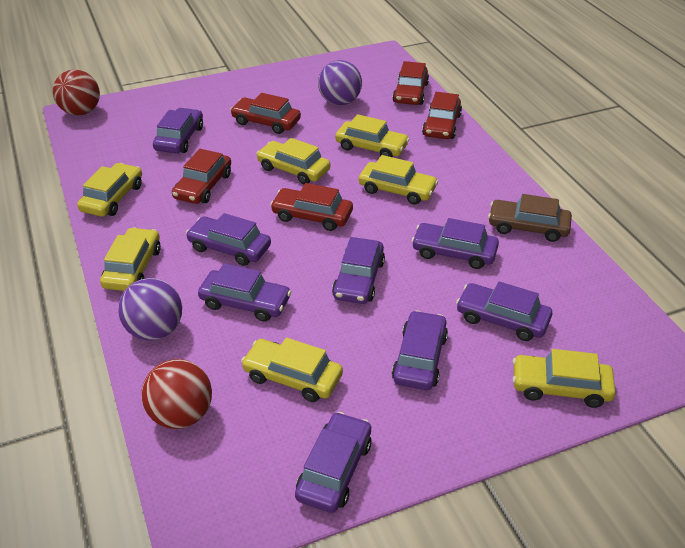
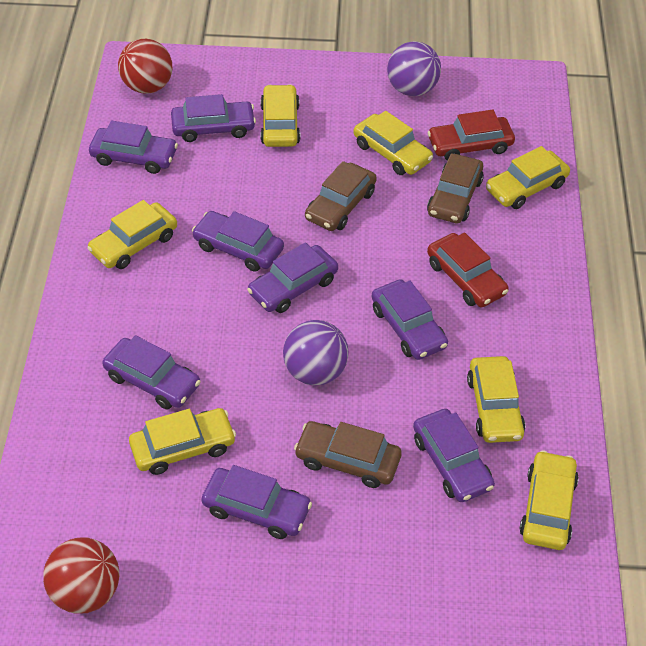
brown car: 1 -> 3
red car: 5 -> 2

